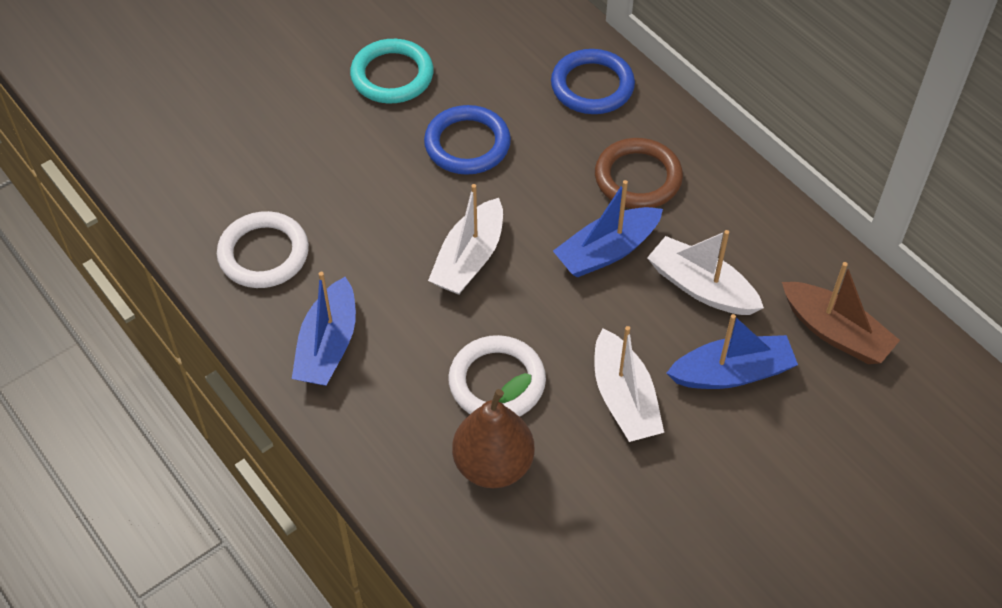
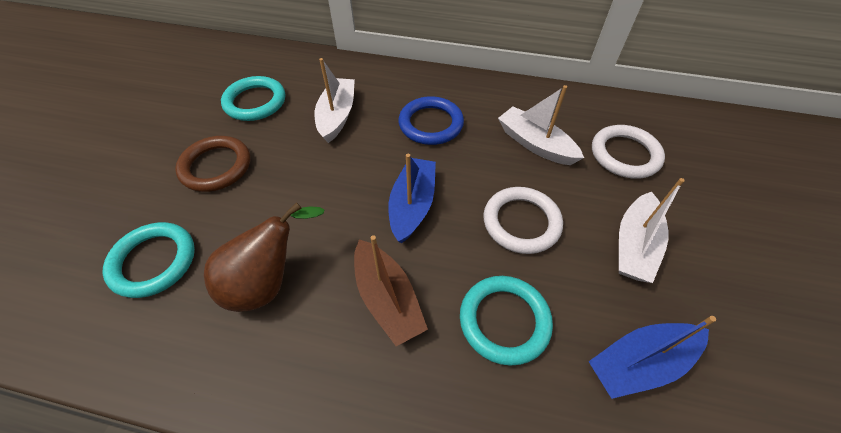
blue boat: 3 -> 2
blue ring: 2 -> 1
turquoise ring: 1 -> 3

